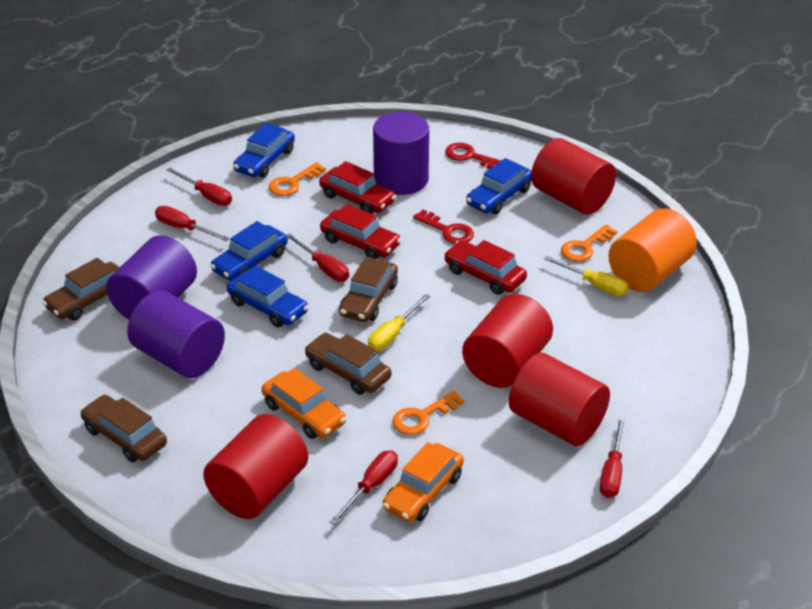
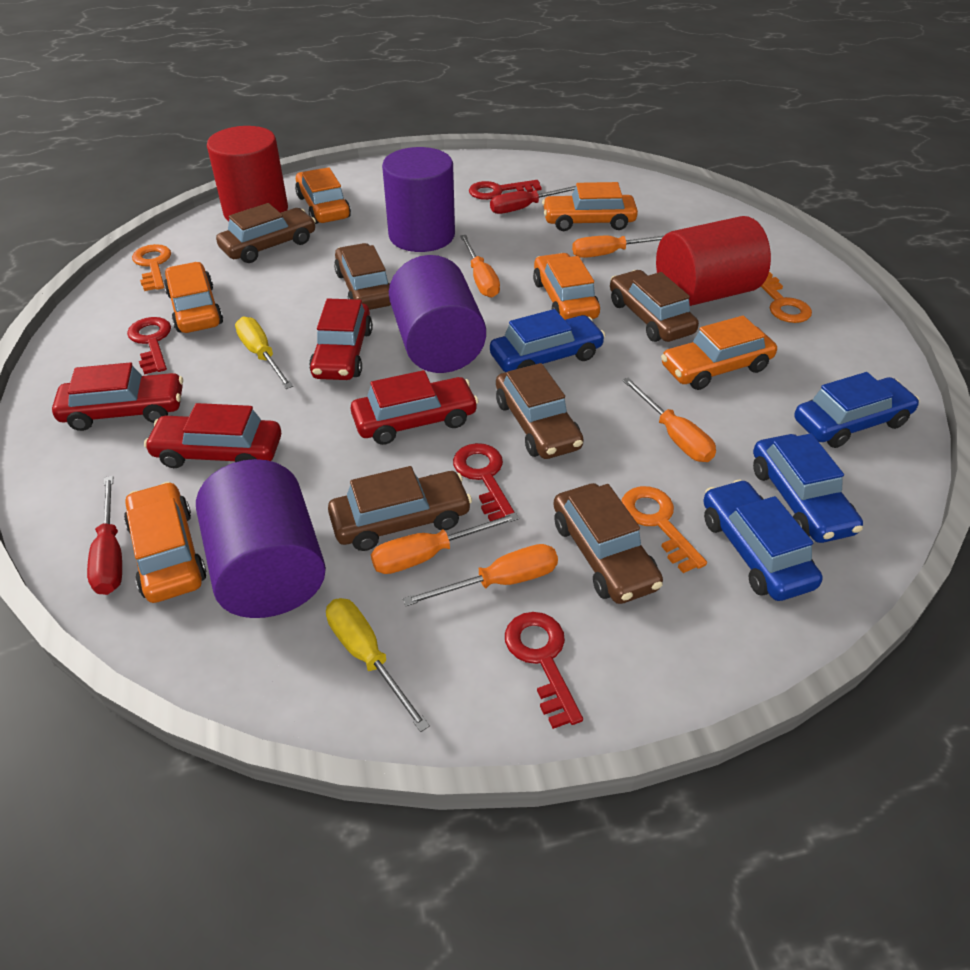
brown car: 4 -> 6
orange car: 2 -> 6
orange cylinder: 1 -> 0
orange screwdriver: 0 -> 5
red car: 3 -> 4
red cylinder: 4 -> 2
red key: 2 -> 4
red screwdriver: 5 -> 2

